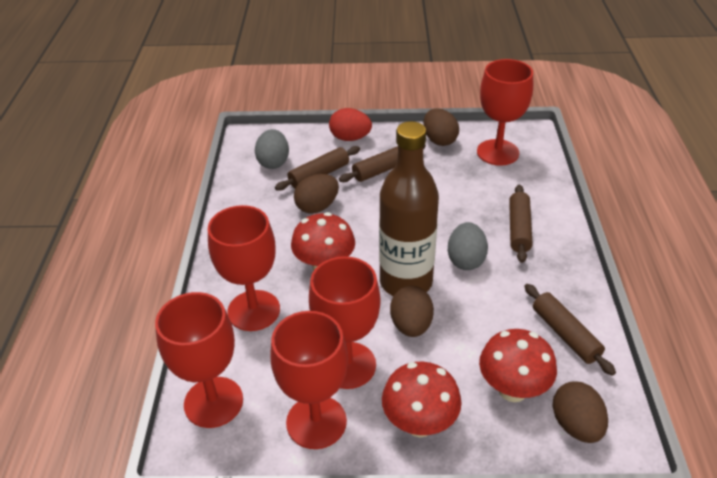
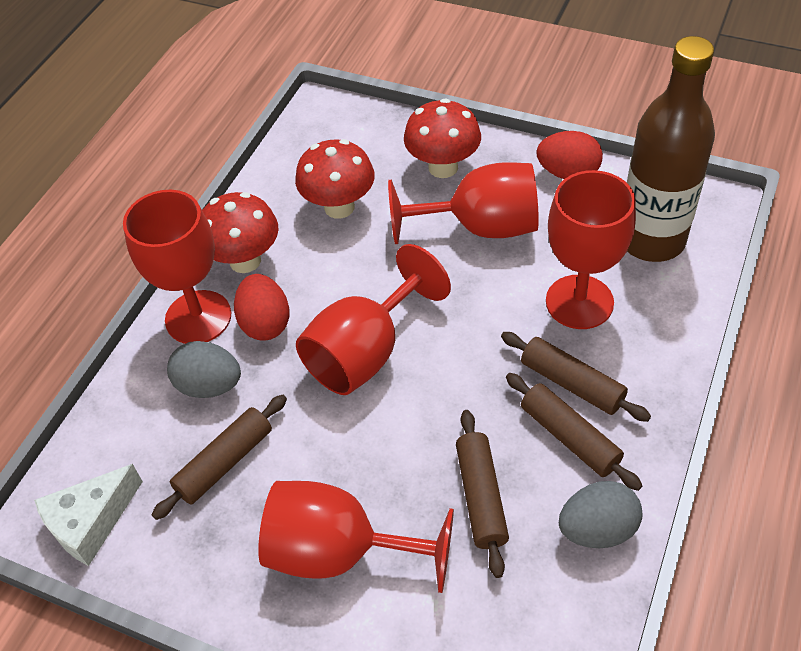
brown egg: 4 -> 0
red egg: 1 -> 2
white cheese: 0 -> 1

